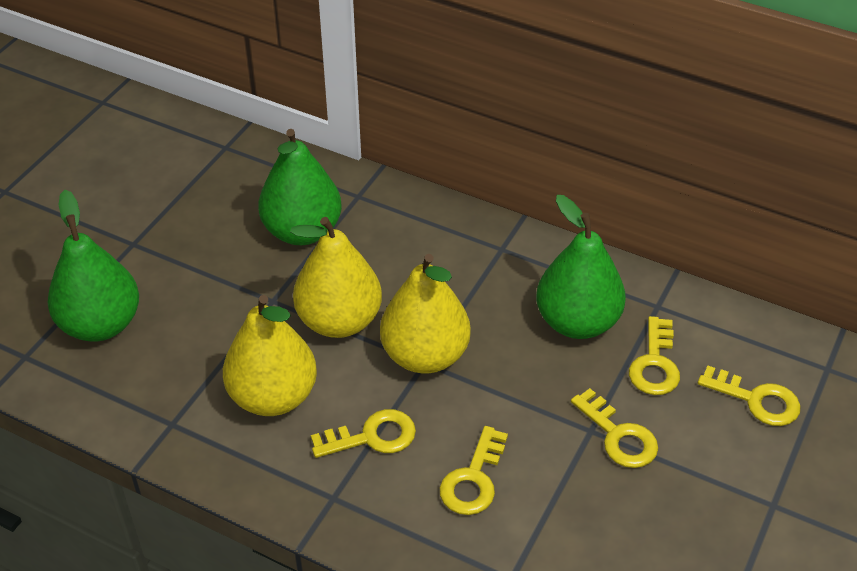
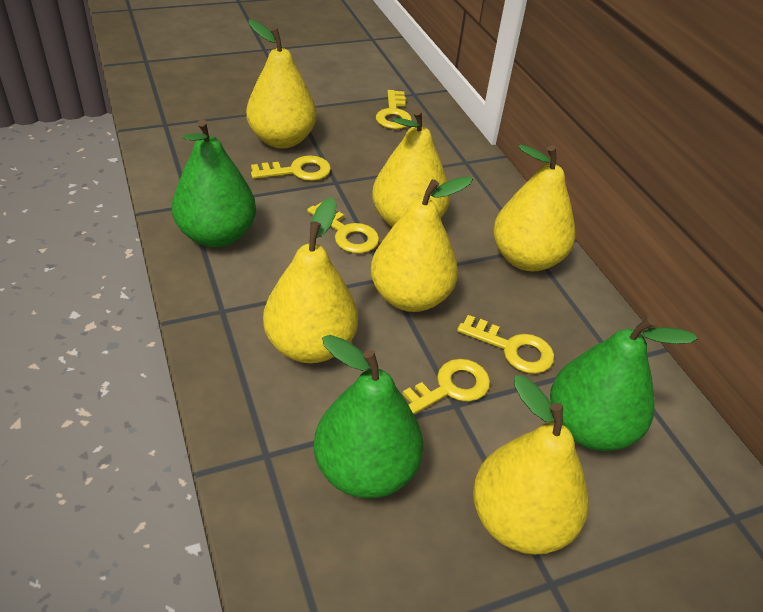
yellow pear: 3 -> 6

